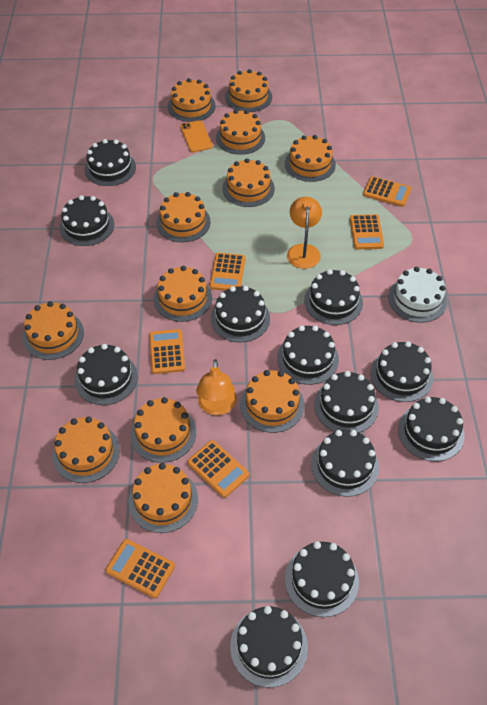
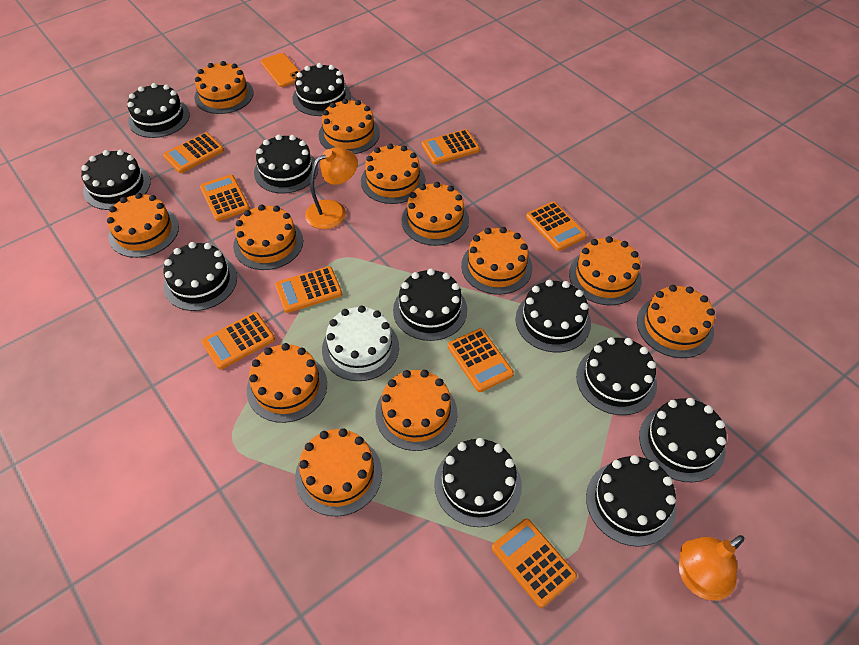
black cake: 12 -> 11
orange calculator: 6 -> 8

